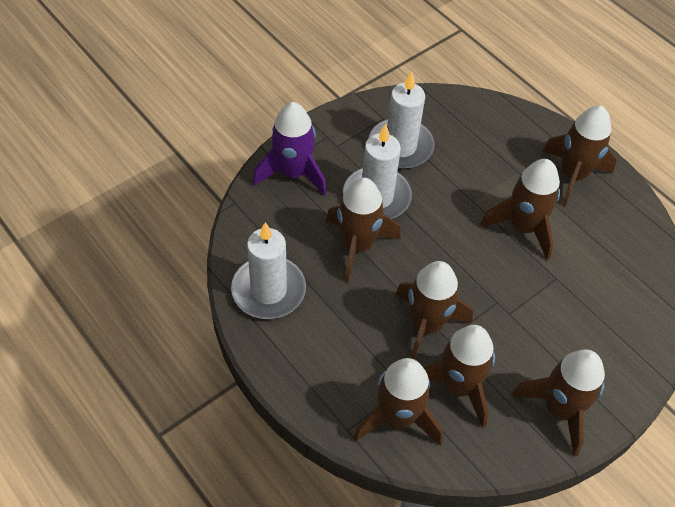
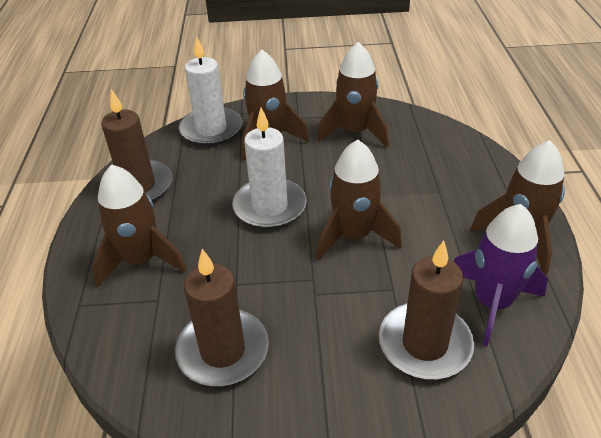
brown candle: 0 -> 3
brown rocket: 7 -> 5
white candle: 3 -> 2

